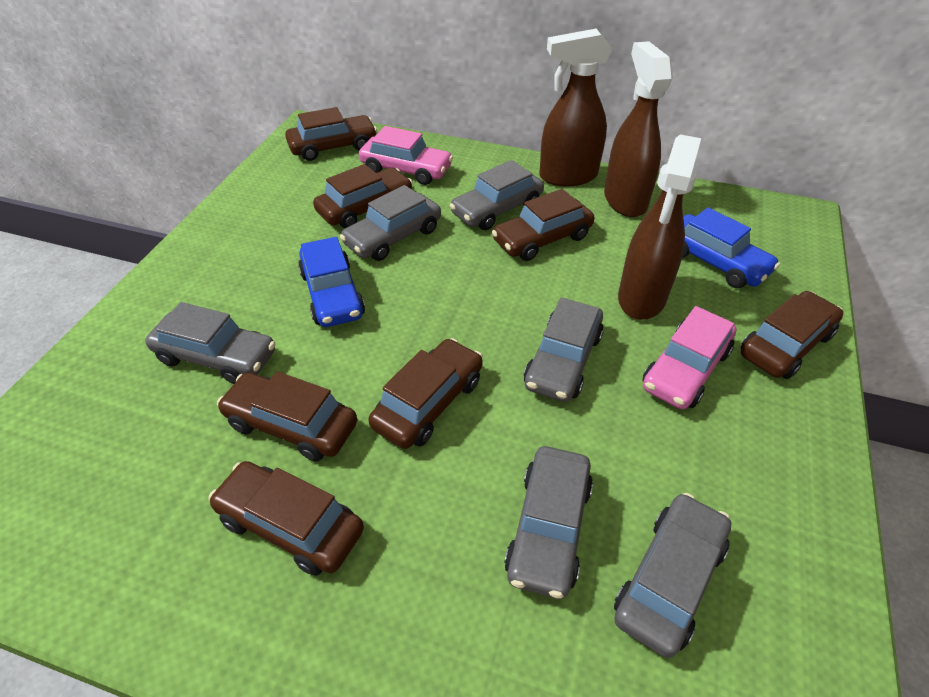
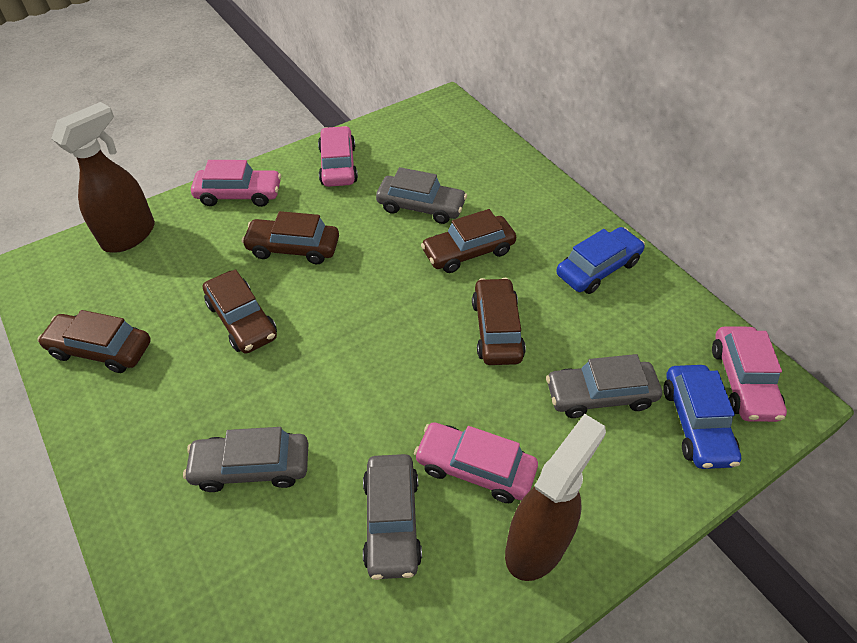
brown car: 7 -> 5
brown spray bottle: 3 -> 2
grey car: 6 -> 4
pink car: 2 -> 4

